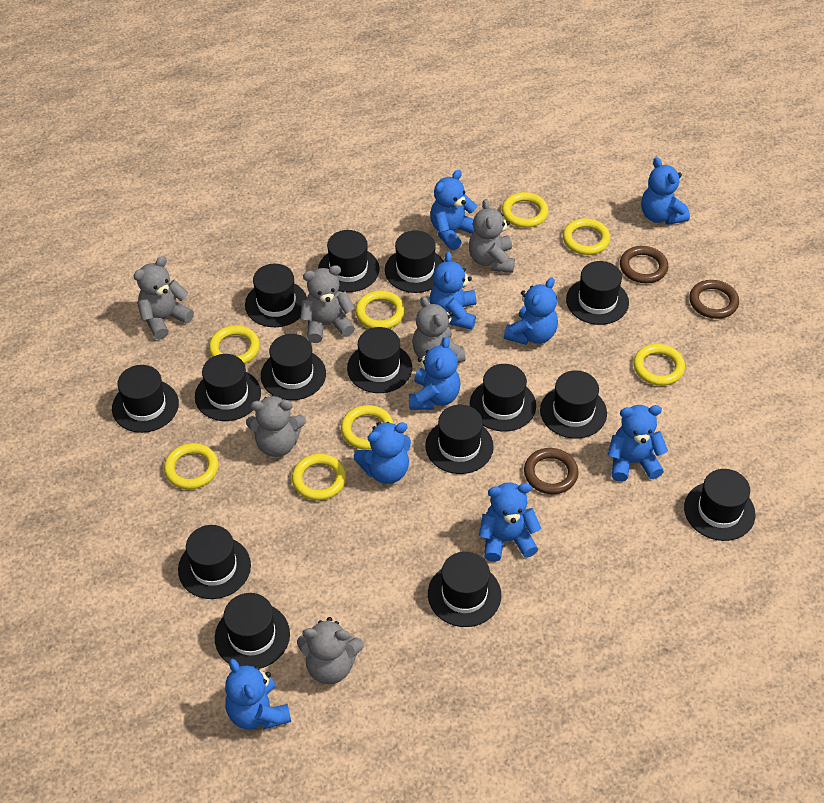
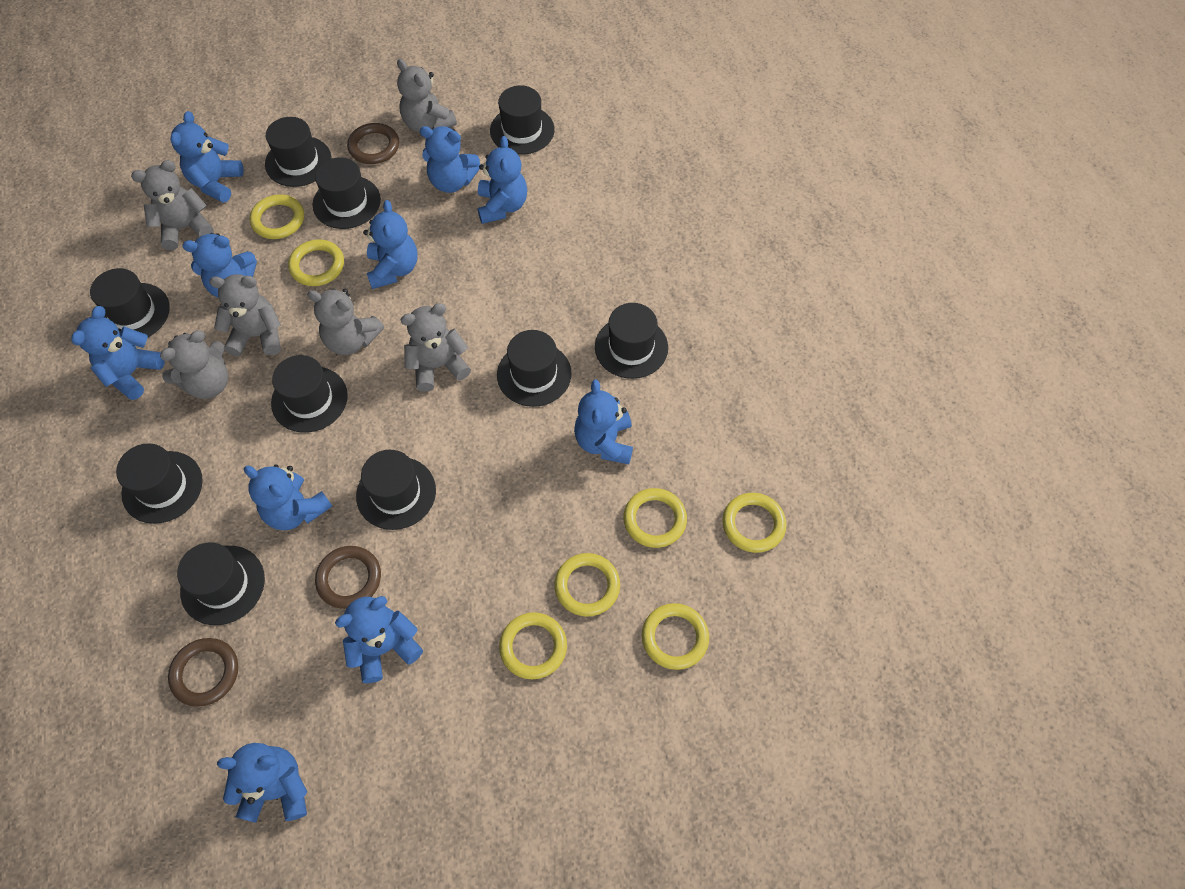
black hat: 15 -> 10
blue teddy bear: 9 -> 10
yellow ring: 8 -> 7

